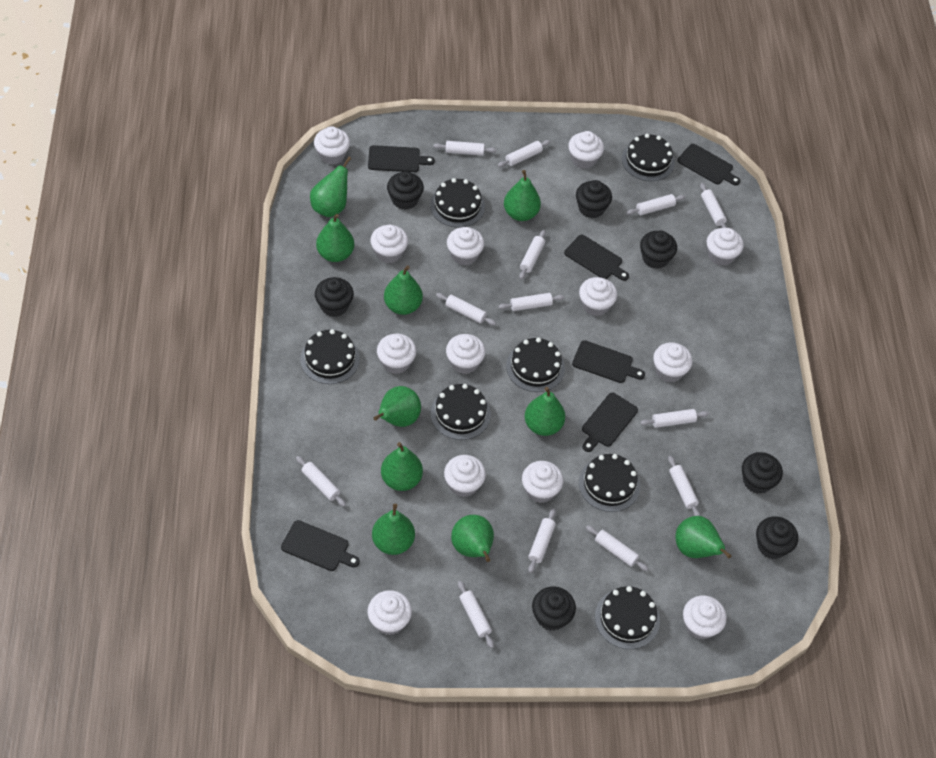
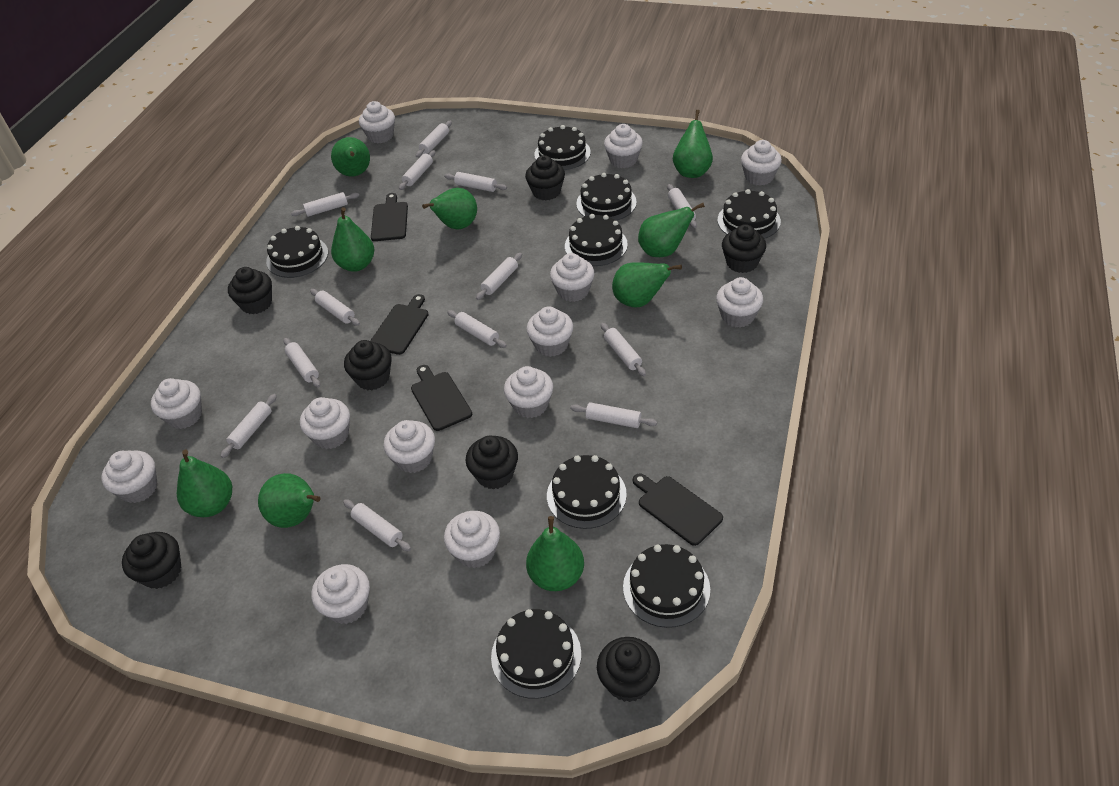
black cake: 7 -> 8
black cutting board: 6 -> 4
green pear: 10 -> 9

